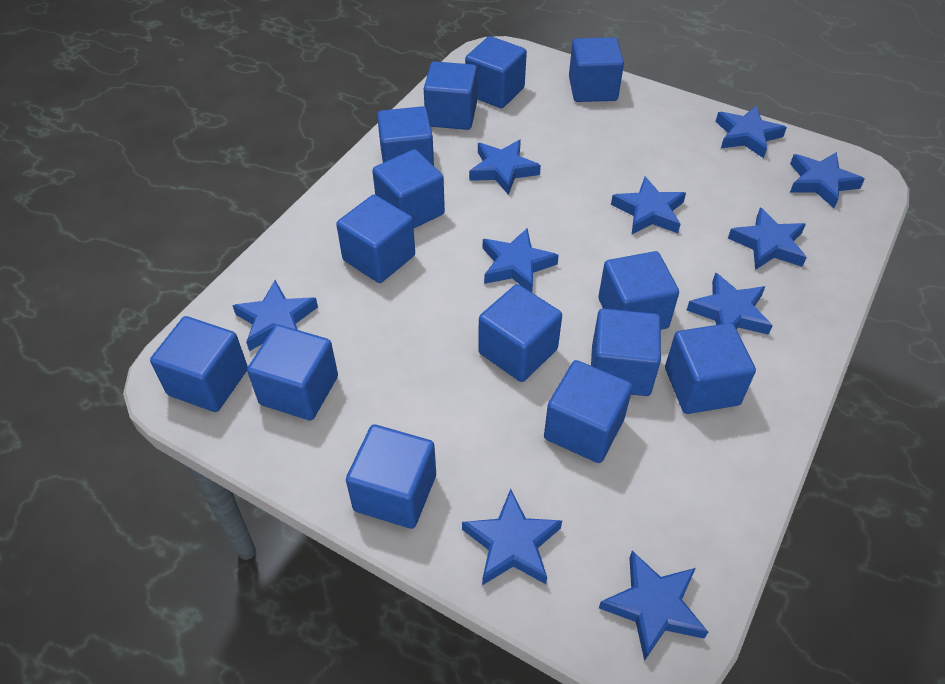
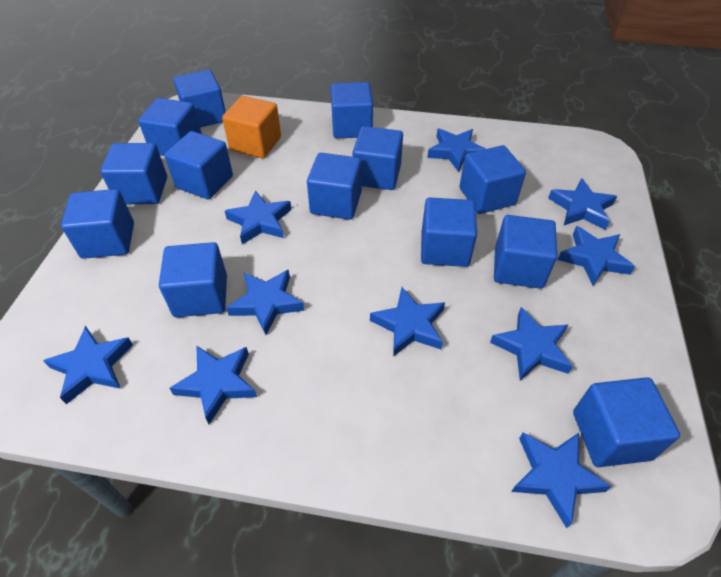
blue cube: 14 -> 13
orange cube: 0 -> 1

